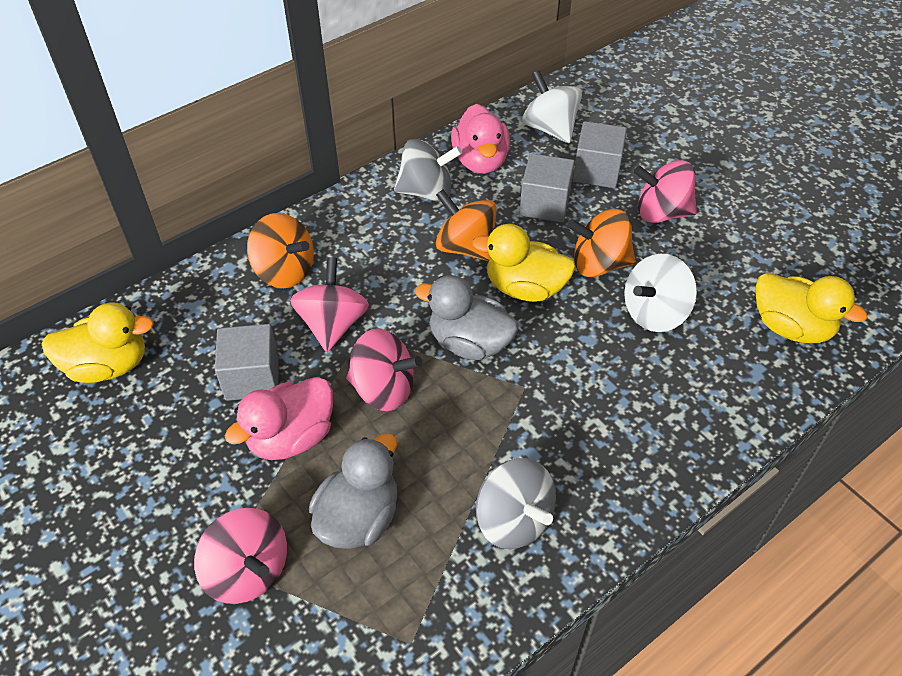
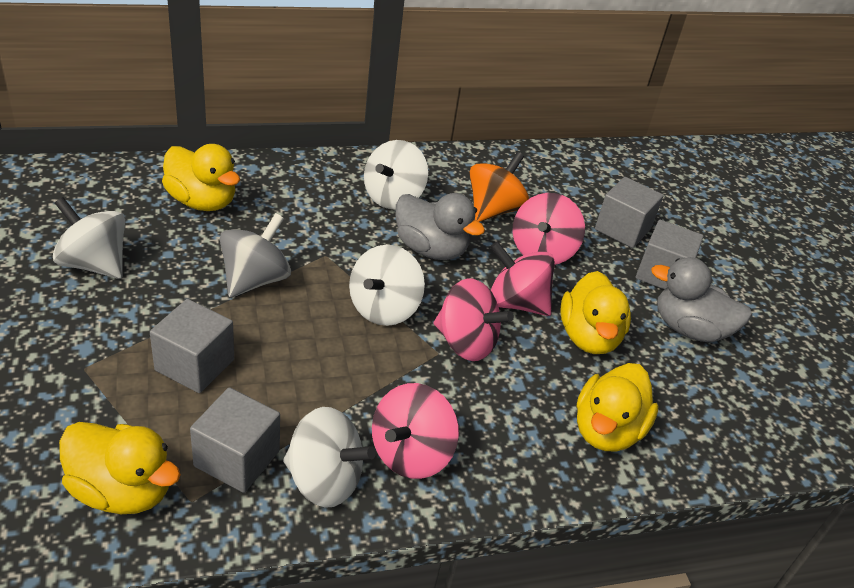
grey cube: 3 -> 4
grey spinning top: 2 -> 1
orange spinning top: 3 -> 1
pink duck: 2 -> 0
white spinning top: 2 -> 4
yellow duck: 3 -> 4

